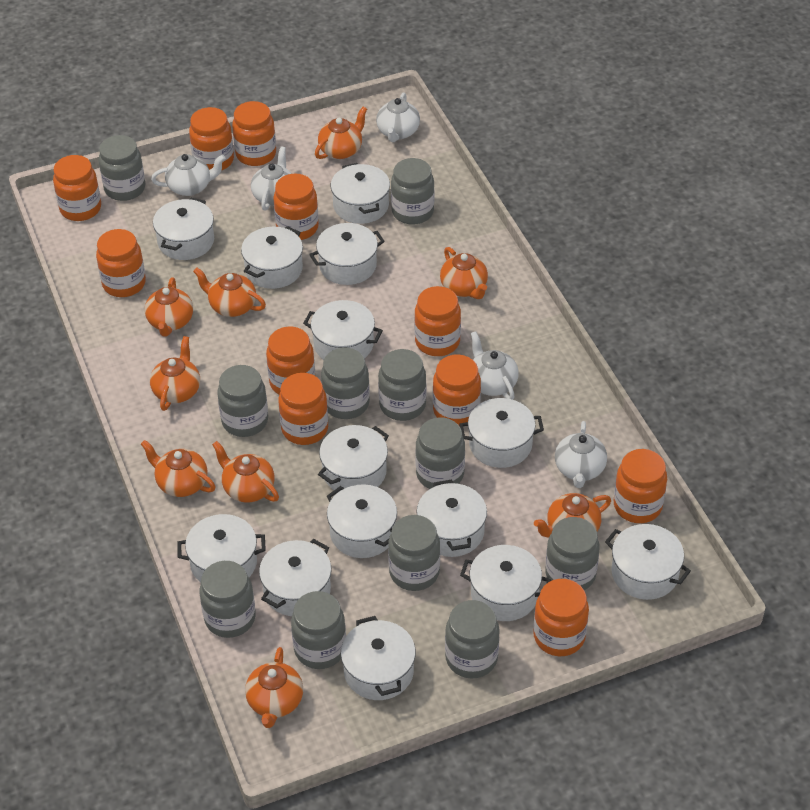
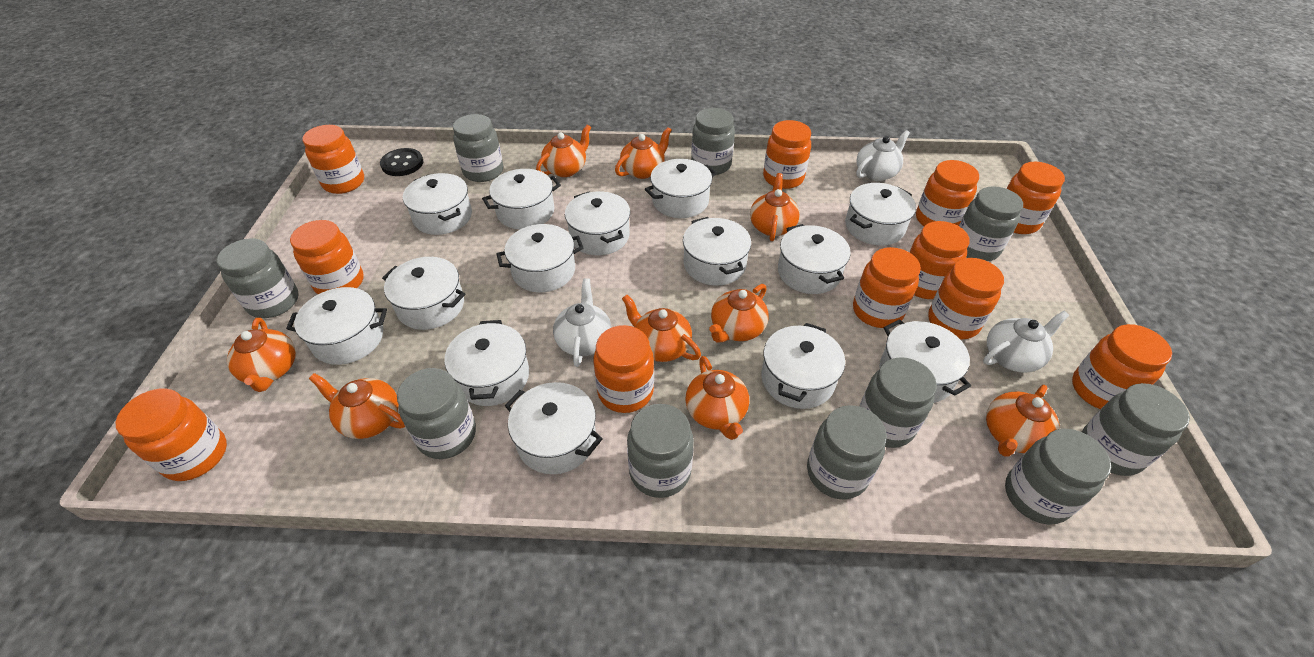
black button: 0 -> 1
grey jar: 11 -> 10
white teapot: 5 -> 3

